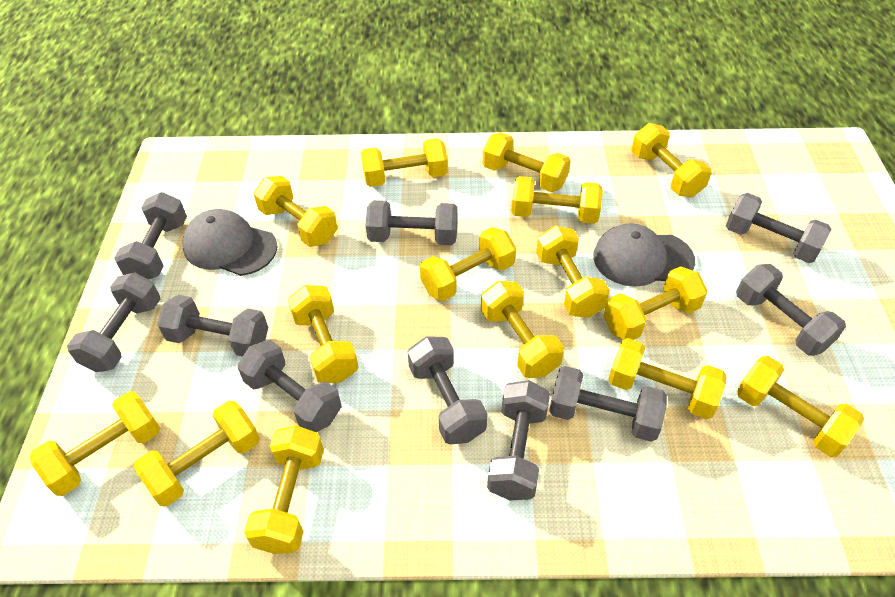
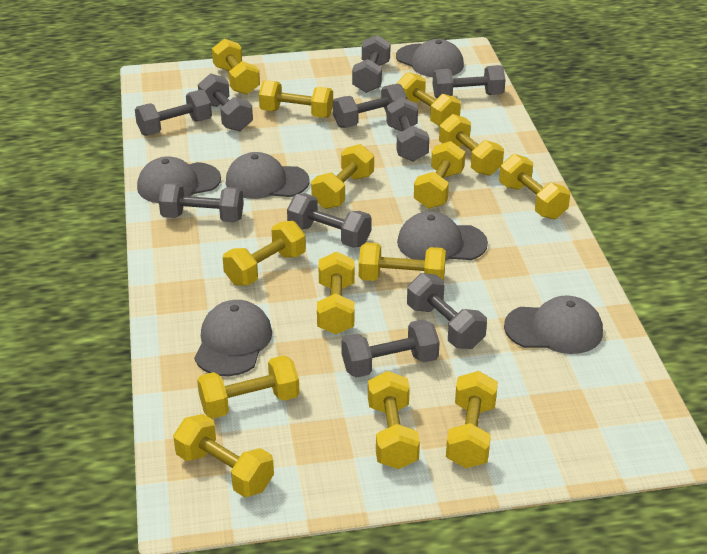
grey cap: 2 -> 6
yellow dumbbell: 15 -> 14

